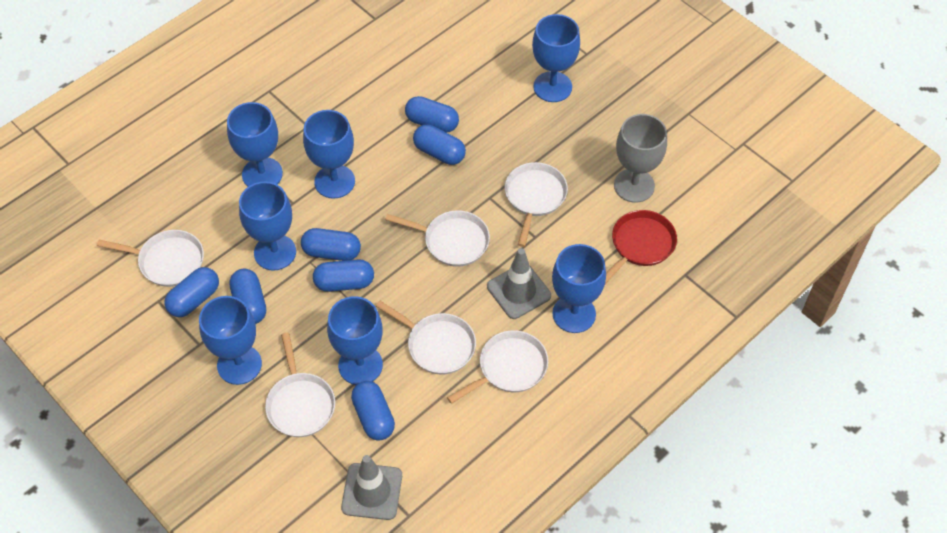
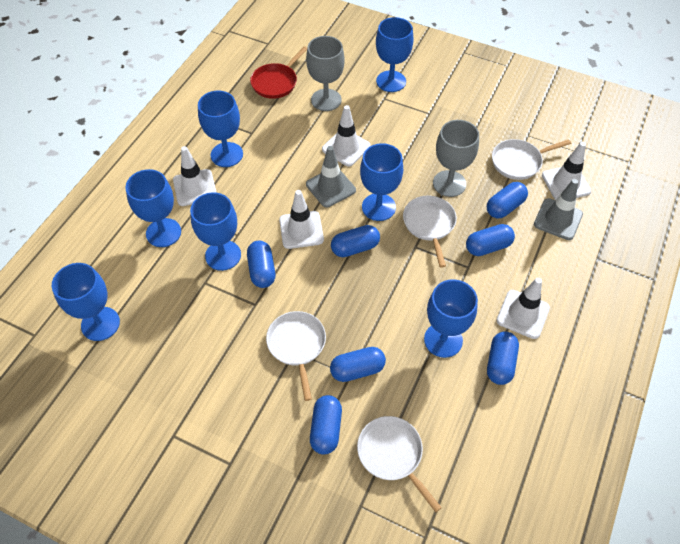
grey goblet: 1 -> 2
white pan: 6 -> 4
white traffic cone: 0 -> 5

